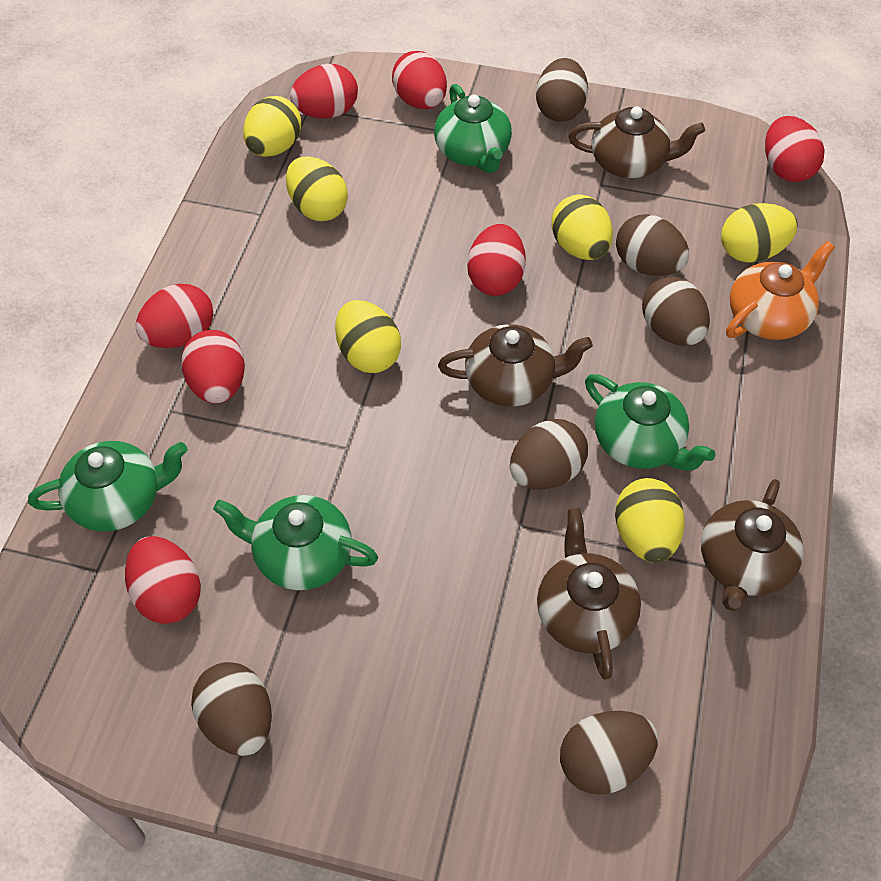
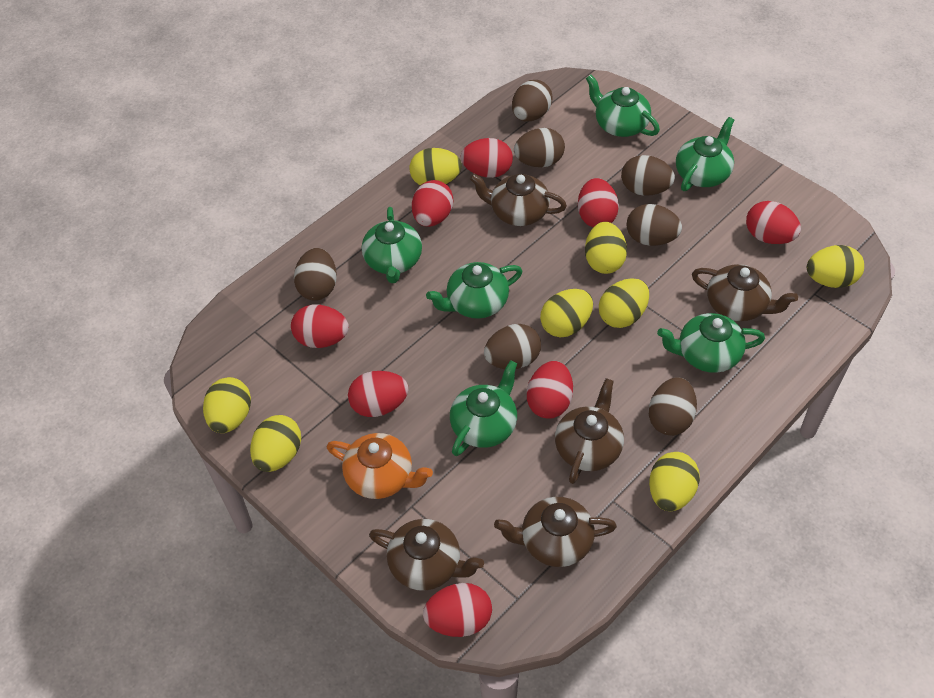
brown egg: 6 -> 7
brown teapot: 4 -> 5
green teapot: 4 -> 6
red egg: 7 -> 8
yellow egg: 6 -> 8

